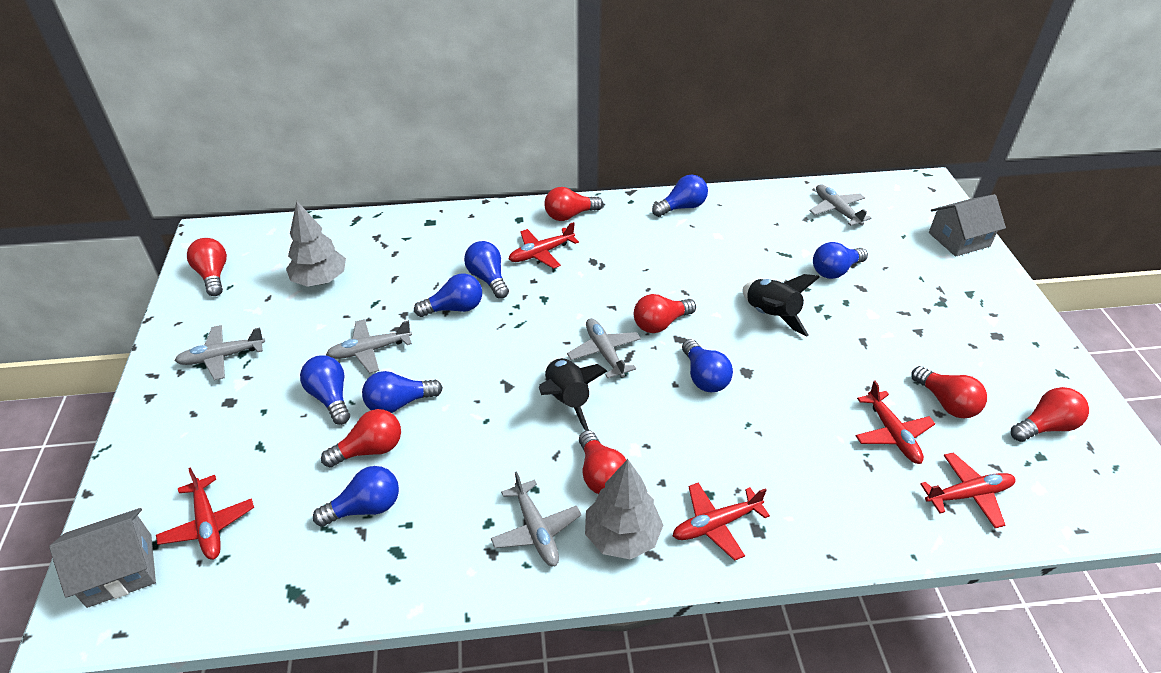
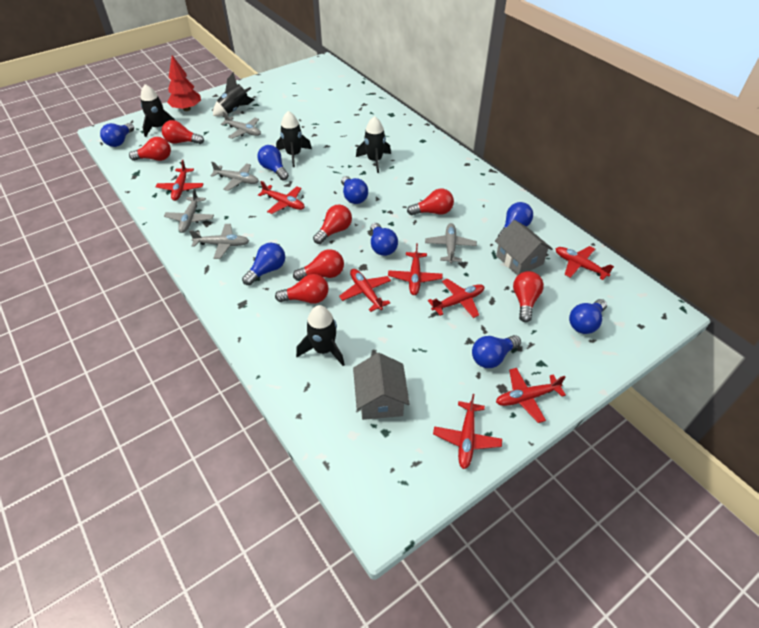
black rocket: 2 -> 5
grey tree: 2 -> 0
red plane: 5 -> 8
red tree: 0 -> 1

